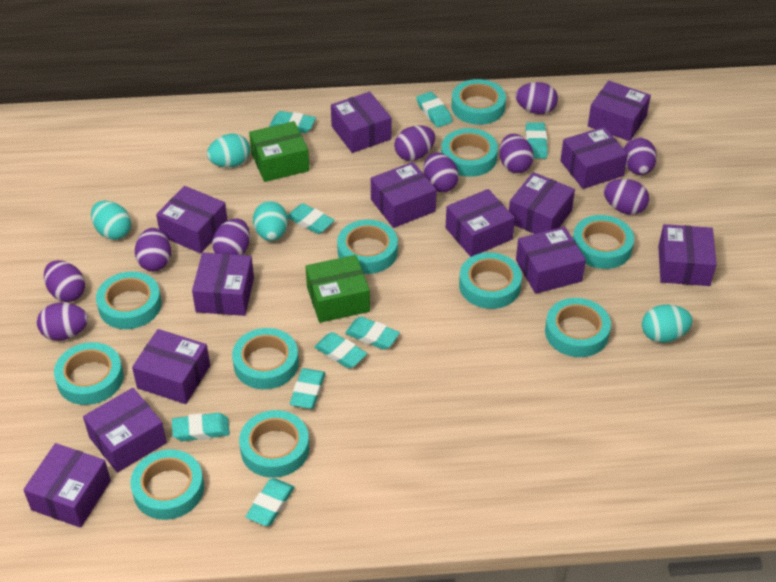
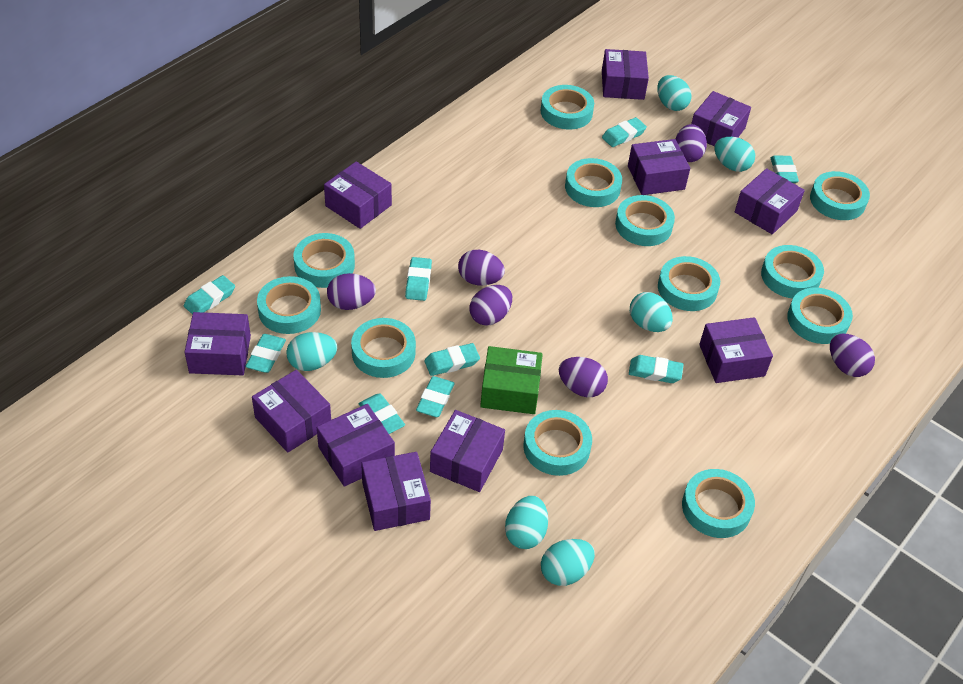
green box: 2 -> 1
purple box: 13 -> 11
purple egg: 10 -> 6
turquoise egg: 4 -> 6
turquoise tape: 11 -> 12

